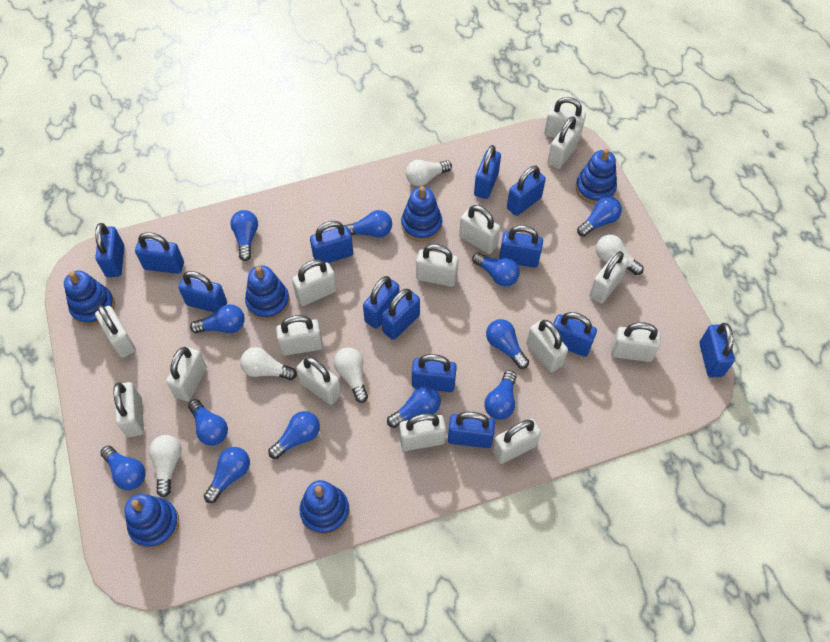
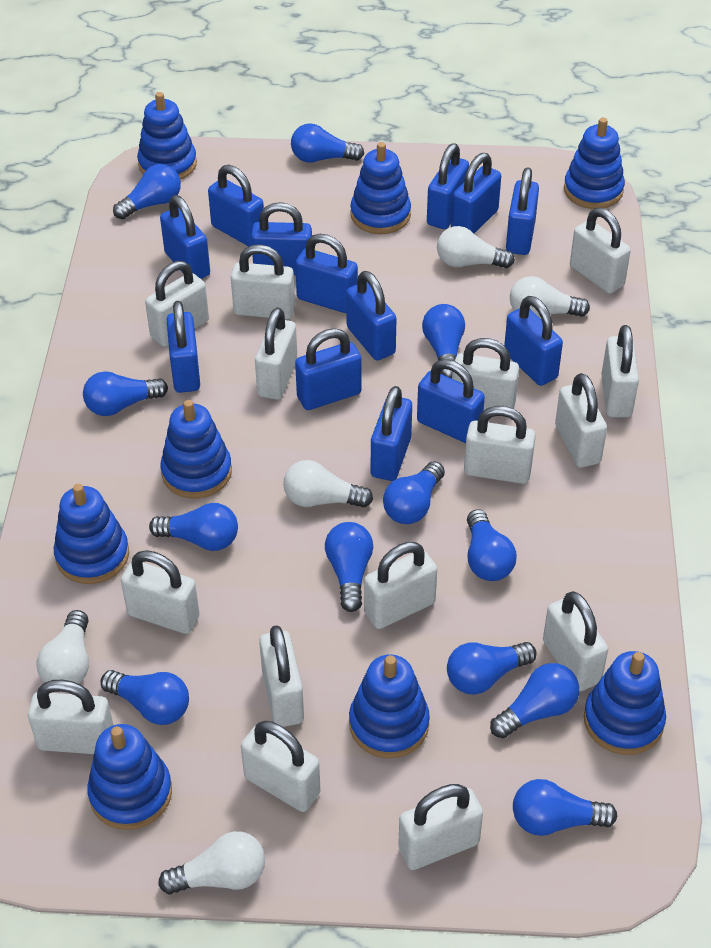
blue stacking toy: 6 -> 8

